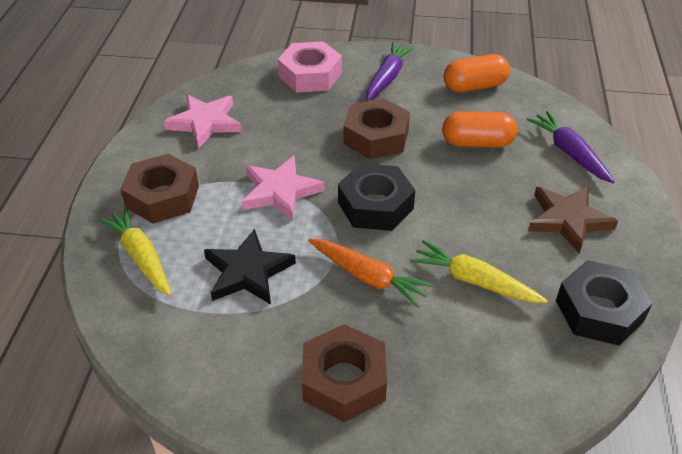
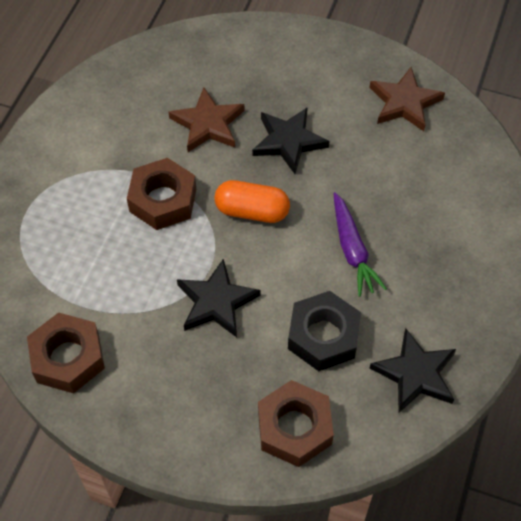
black nut: 2 -> 1
black star: 1 -> 3
brown star: 1 -> 2
orange capsule: 2 -> 1
orange carrot: 1 -> 0
pink nut: 1 -> 0
pink star: 2 -> 0
purple carrot: 2 -> 1
yellow carrot: 2 -> 0

